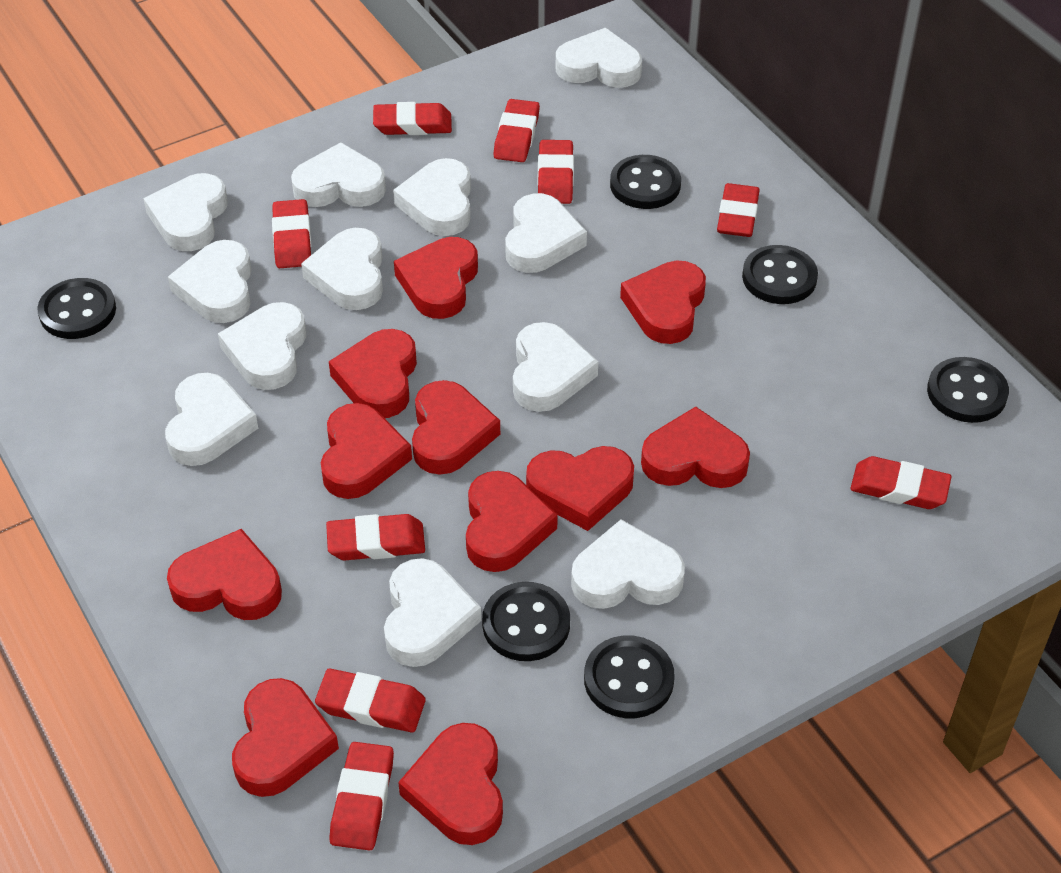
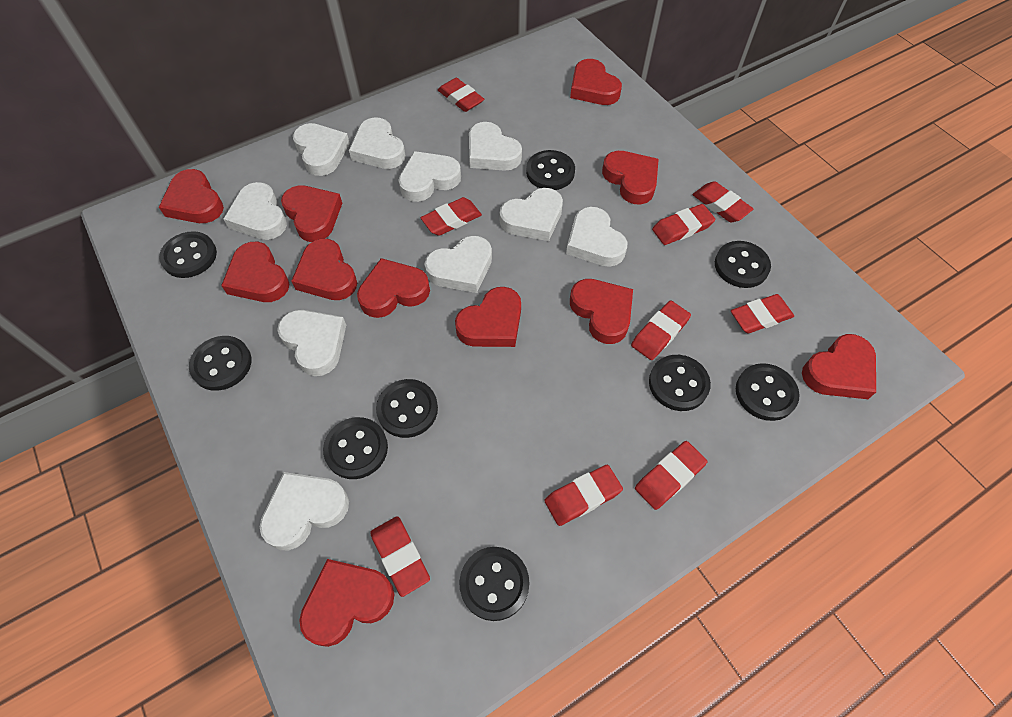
black button: 6 -> 9
white heart: 12 -> 10

